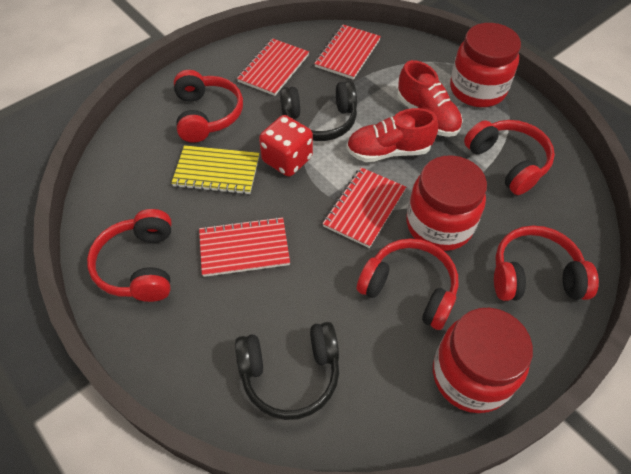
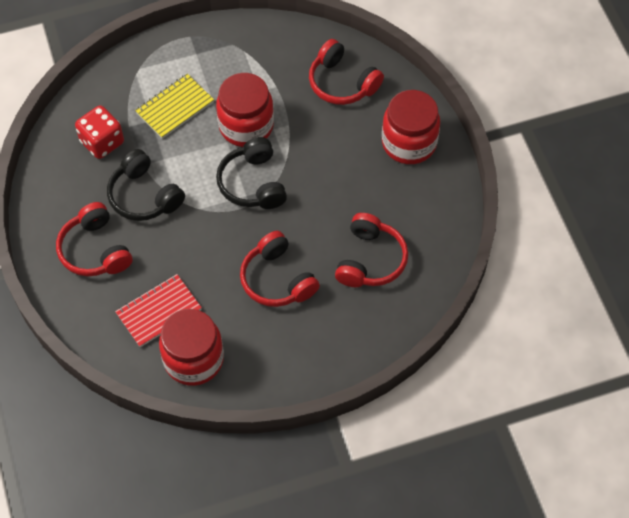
red headphones: 5 -> 4
red notebook: 4 -> 1
red shoe: 2 -> 0

